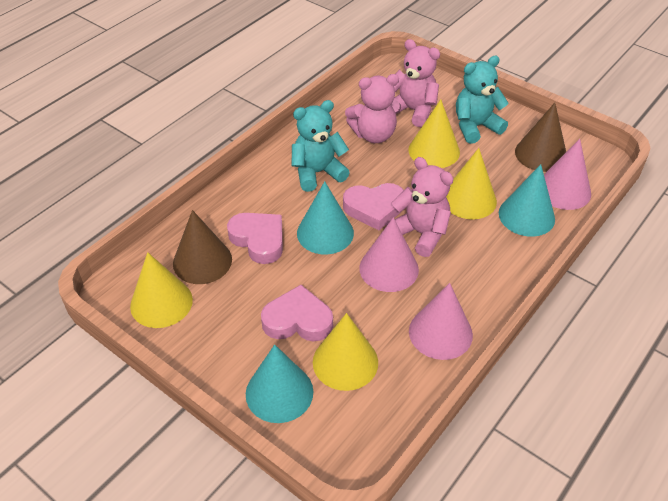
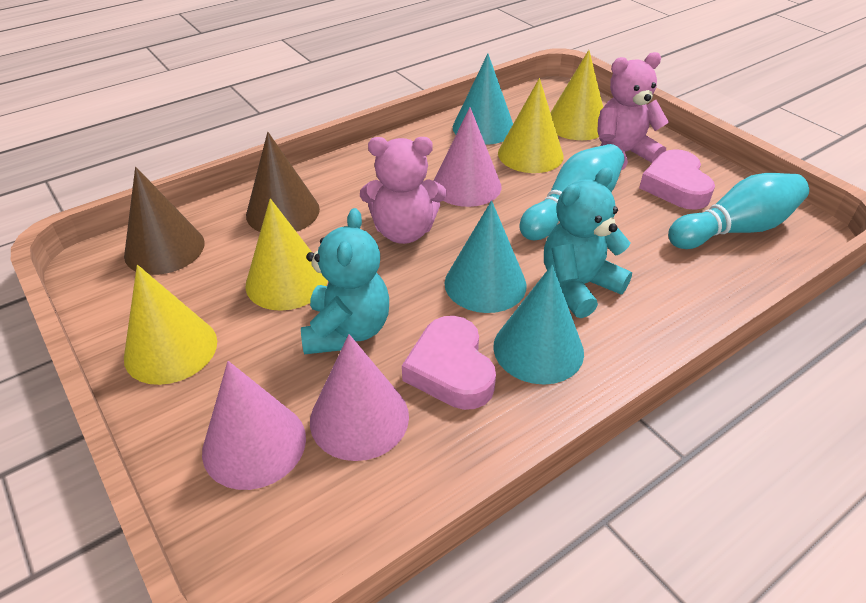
pink heart: 3 -> 2
pink teddy bear: 3 -> 2
turquoise bowling pin: 0 -> 2

